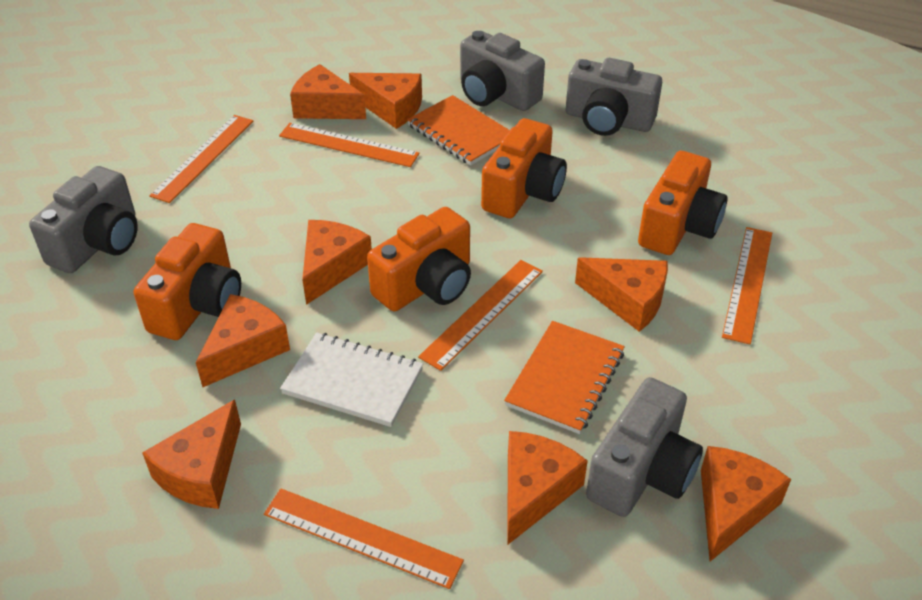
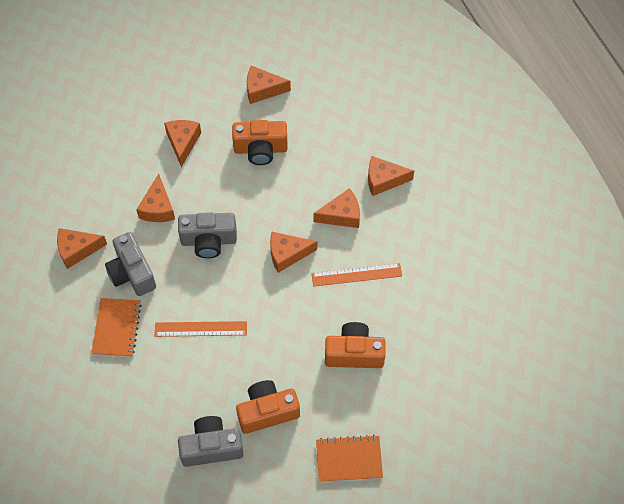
grey camera: 4 -> 3
orange camera: 4 -> 3
orange cheese: 8 -> 7
orange ruler: 5 -> 2
white notebook: 1 -> 0

